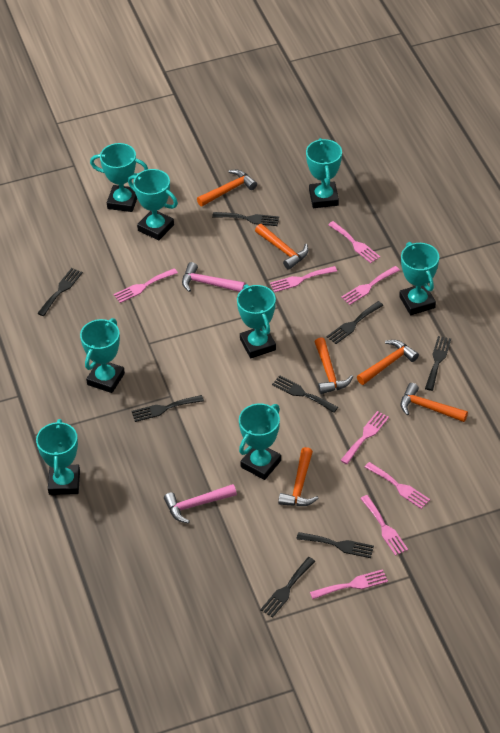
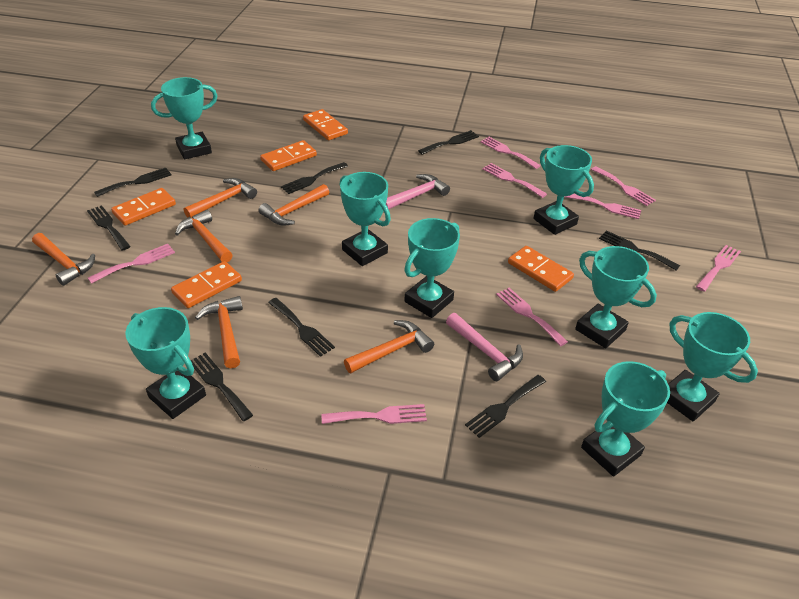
orange domino: 0 -> 5

